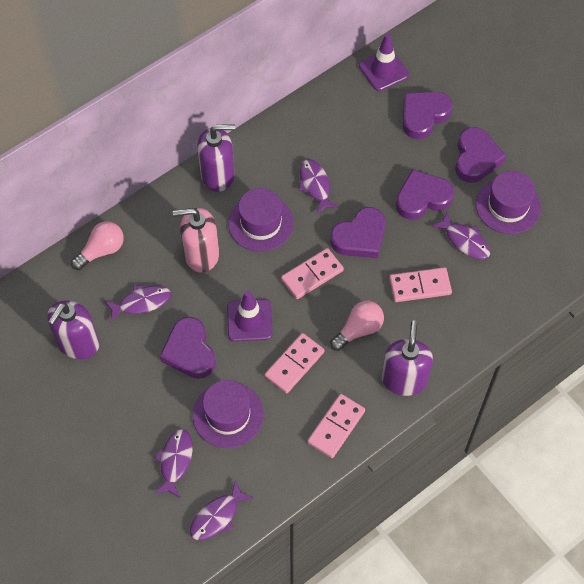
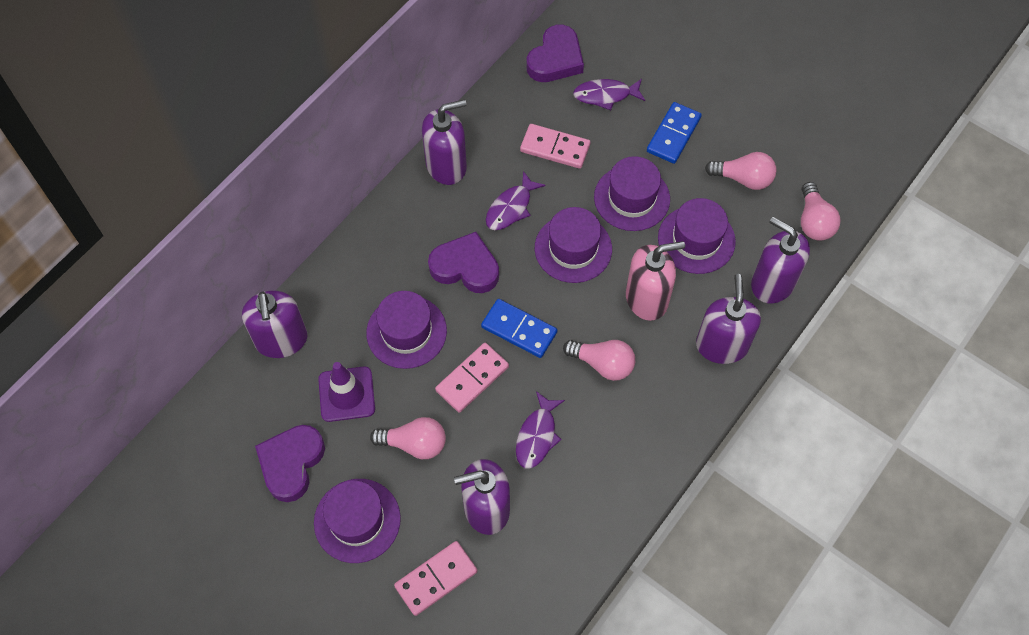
blue domino: 0 -> 2
pink domino: 4 -> 3
pink light bulb: 2 -> 4
purple fish: 5 -> 3
purple hat: 3 -> 5
purple heart: 5 -> 3
purple soap dispenser: 3 -> 5
purple traffic cone: 2 -> 1

